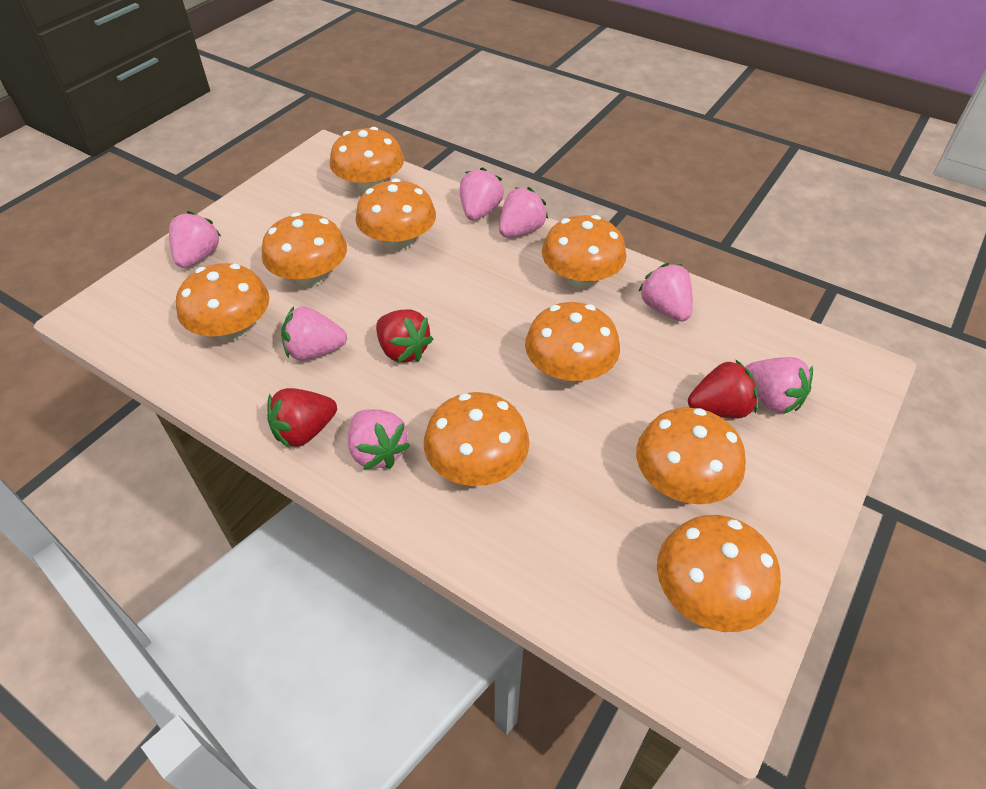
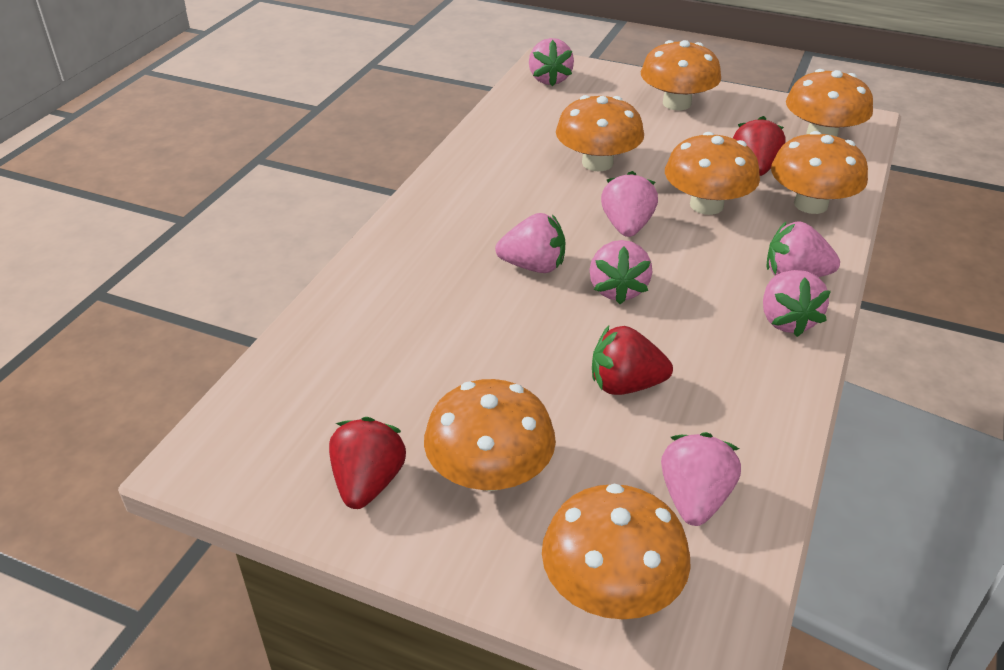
orange mushroom: 9 -> 7

